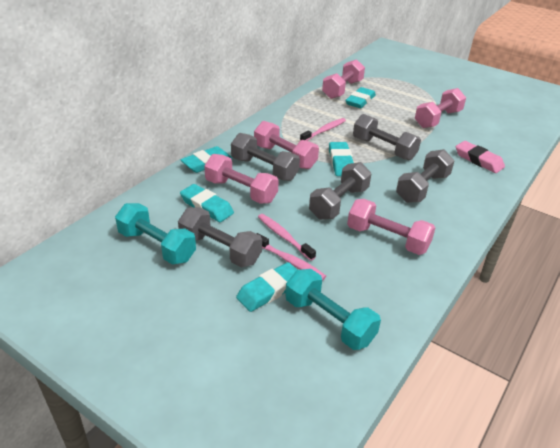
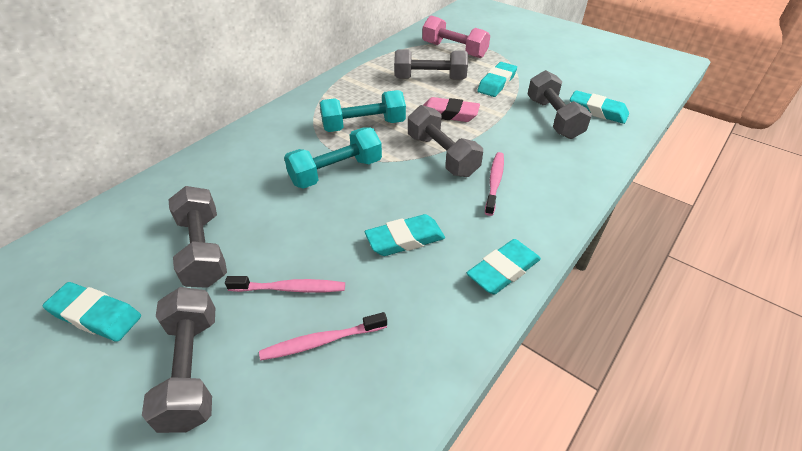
pink dumbbell: 5 -> 1

